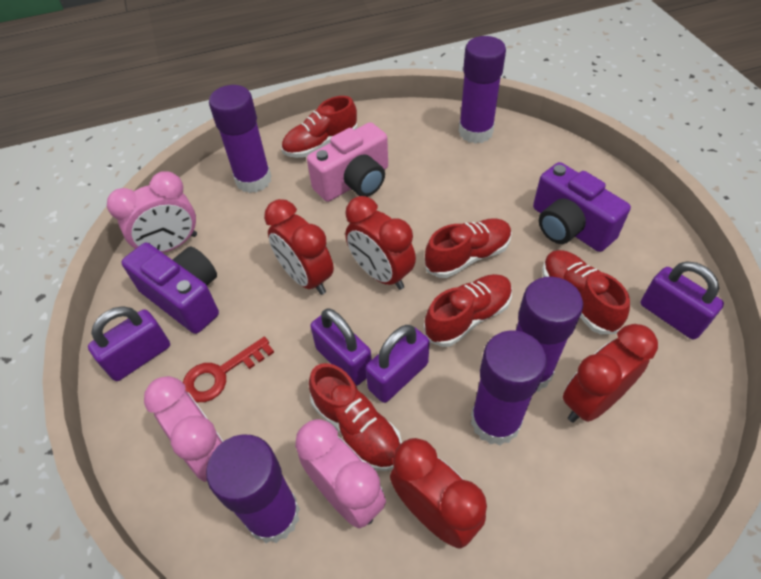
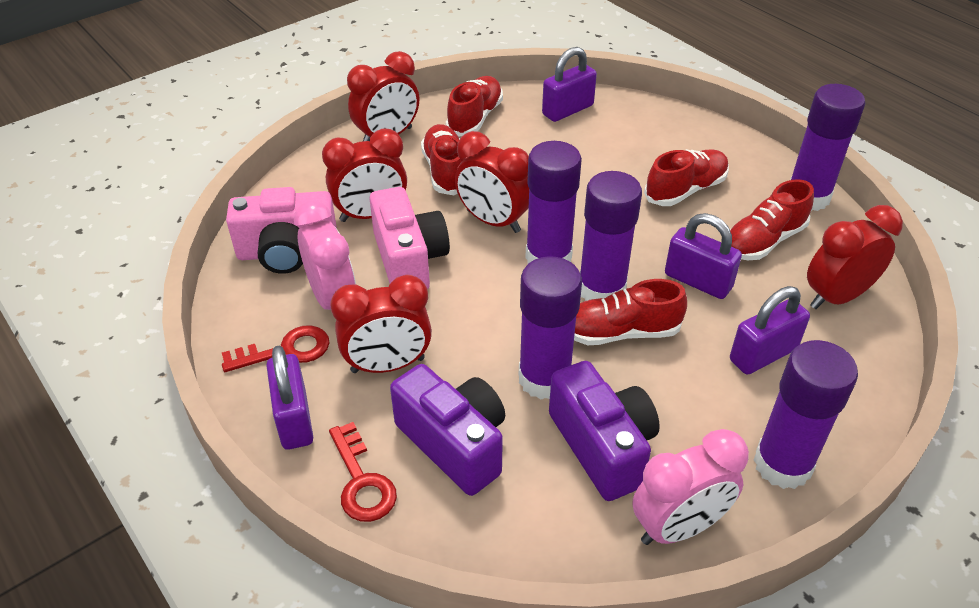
pink camera: 1 -> 2
pink clock: 3 -> 2
red clock: 4 -> 5
red key: 1 -> 2

